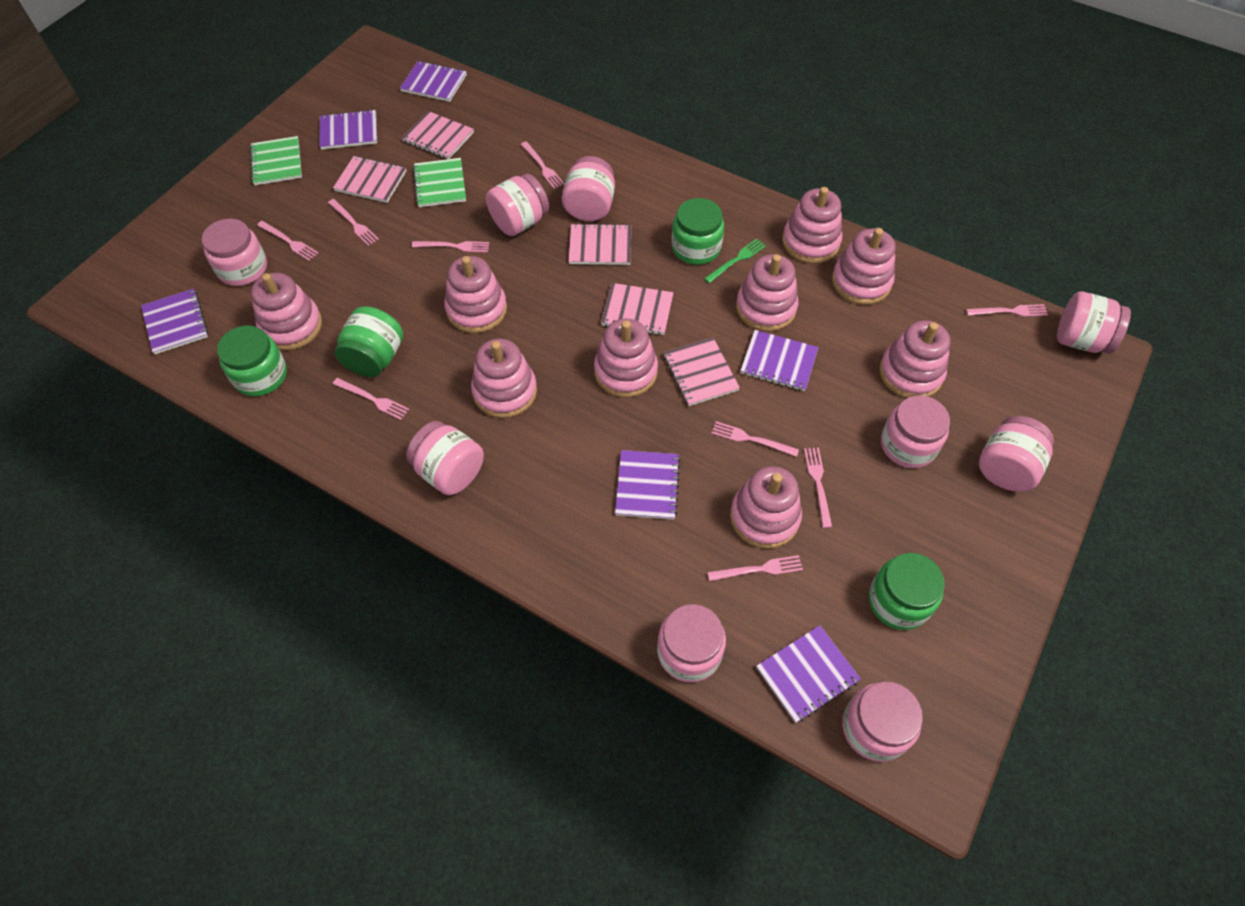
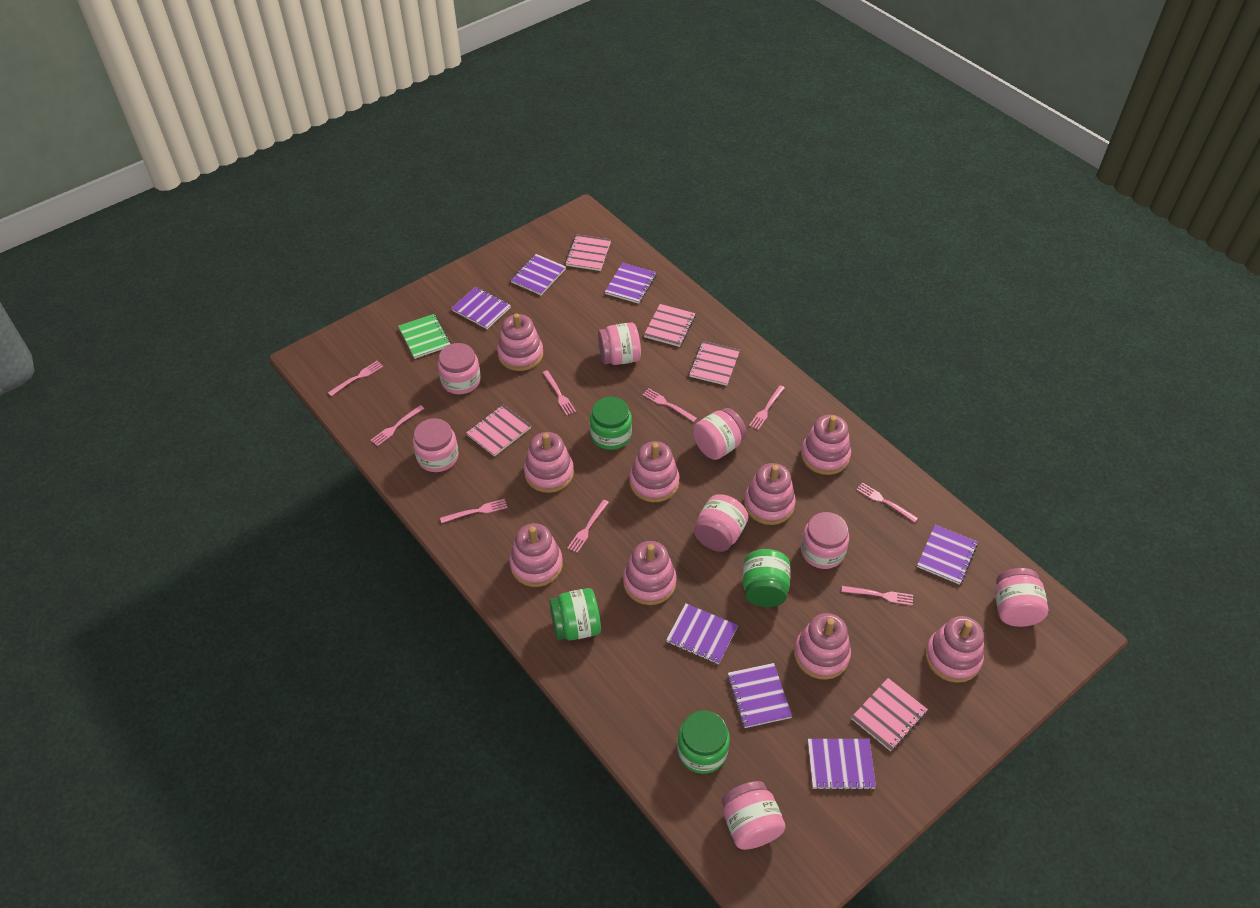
green fork: 1 -> 0
green notebook: 2 -> 1
pink jar: 9 -> 8
purple notebook: 6 -> 7

